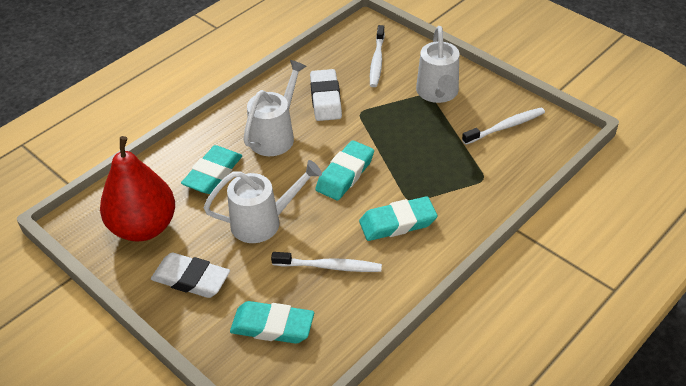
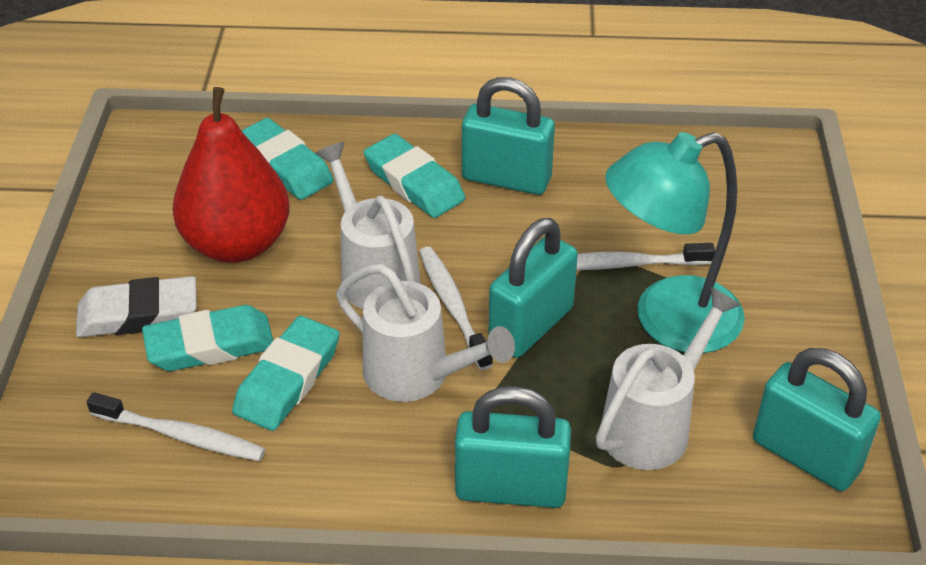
turquoise lamp: 0 -> 1
turquoise padlock: 0 -> 4
white eraser: 2 -> 1

